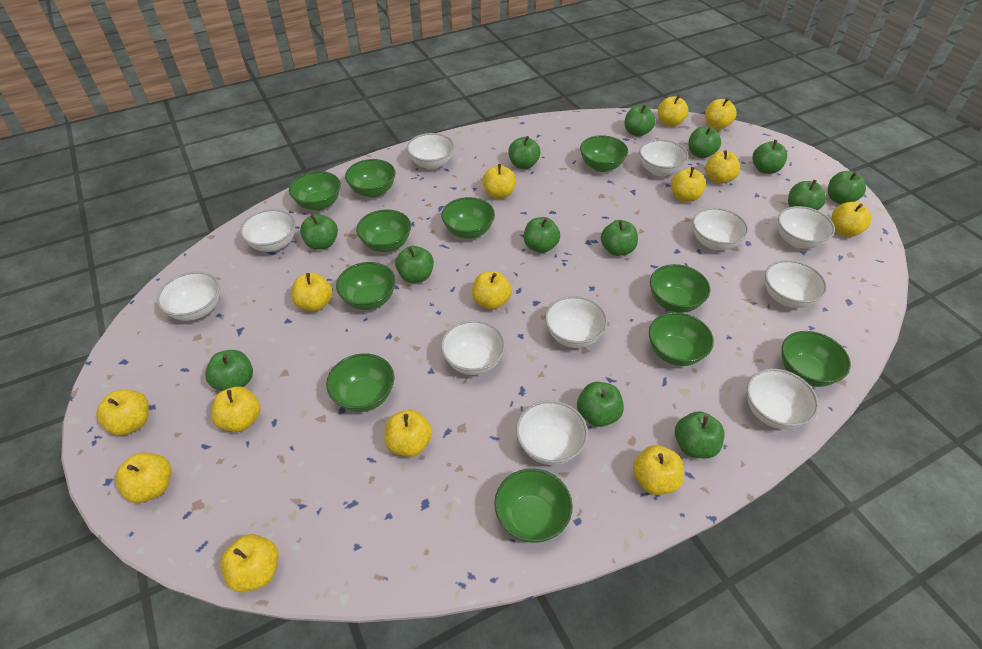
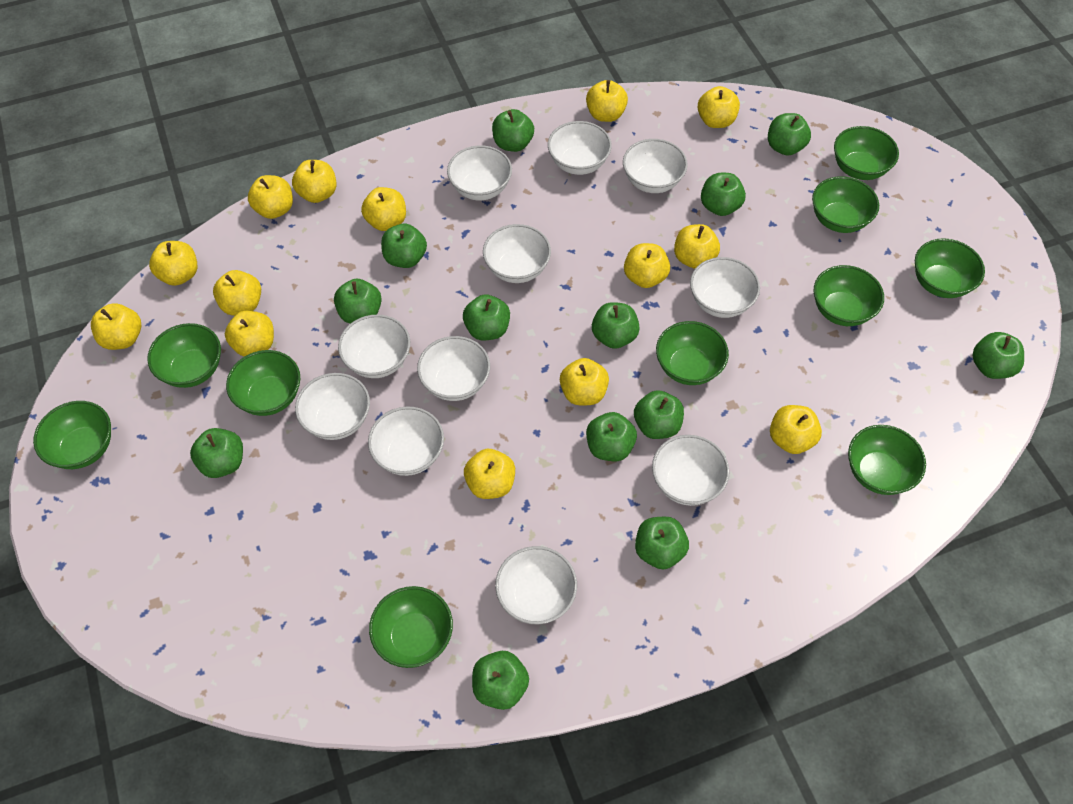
green bowl: 11 -> 10

